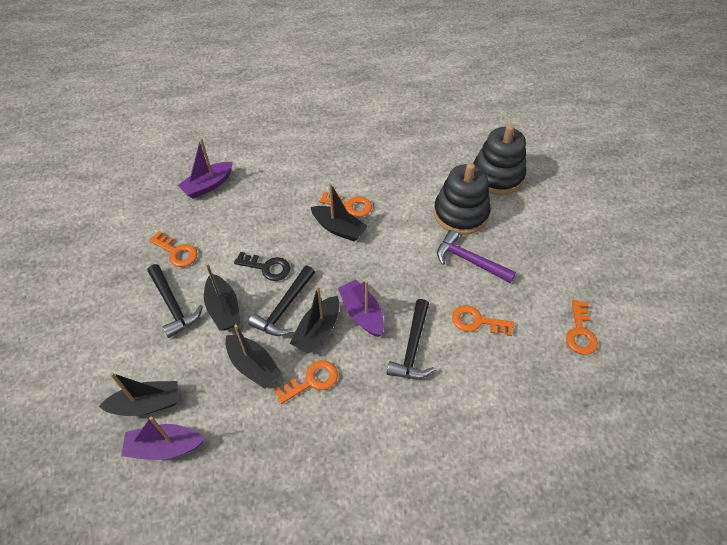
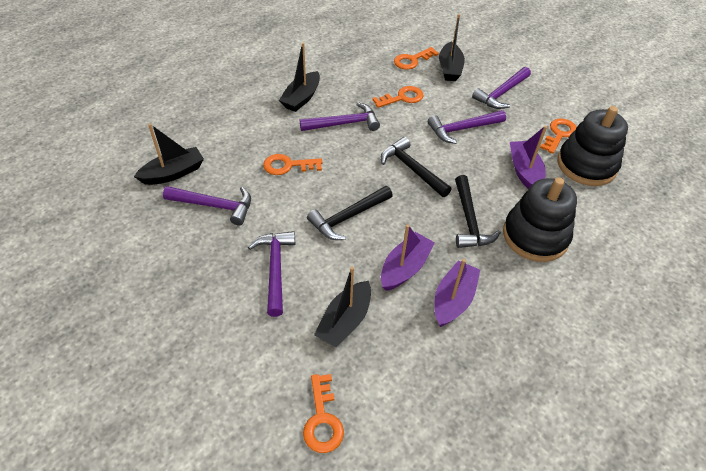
black boat: 5 -> 4
black key: 1 -> 0
purple hammer: 1 -> 5

